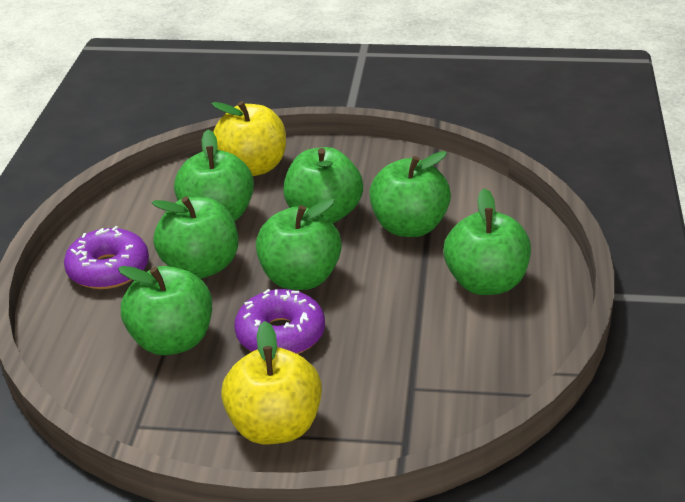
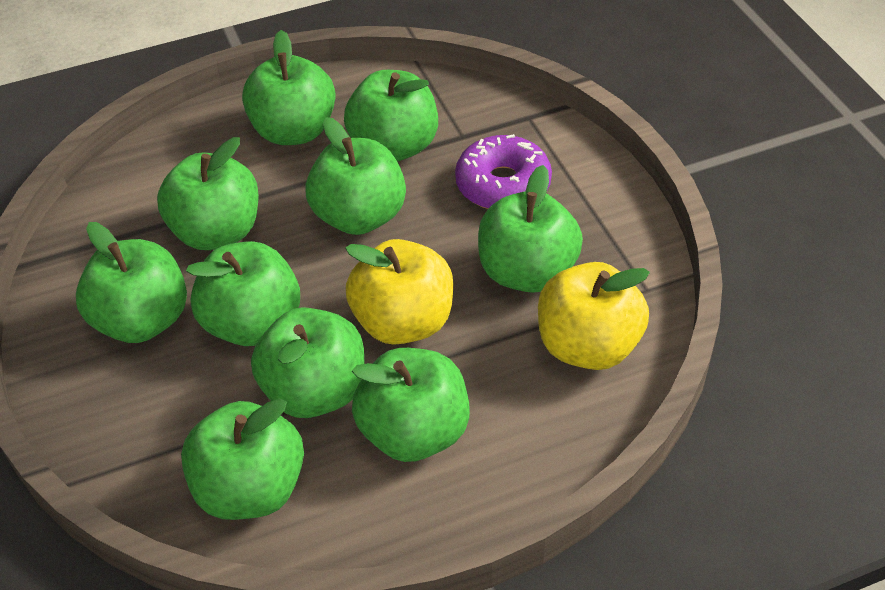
green apple: 7 -> 10
purple donut: 2 -> 1

